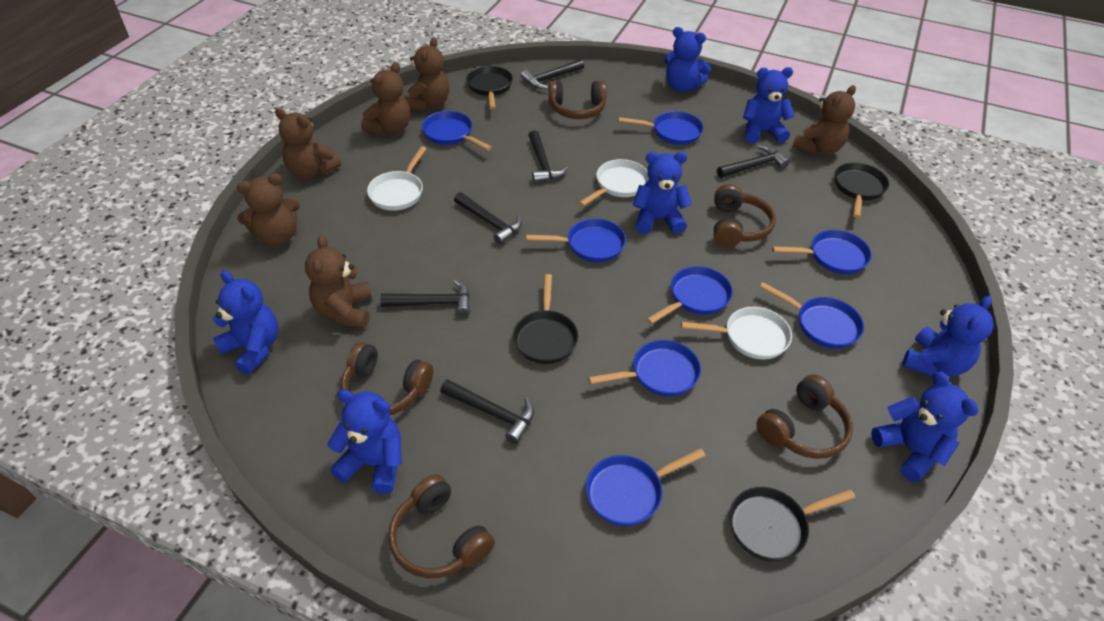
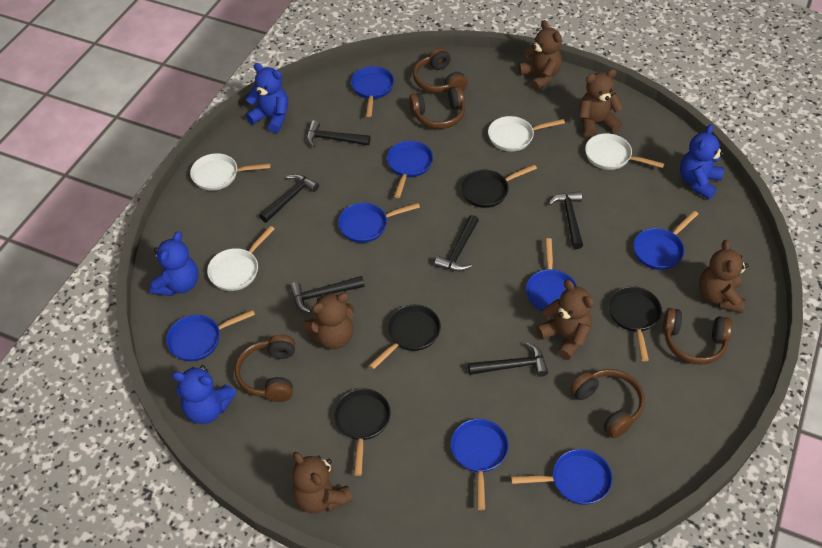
blue teddy bear: 7 -> 4
white pan: 3 -> 4

